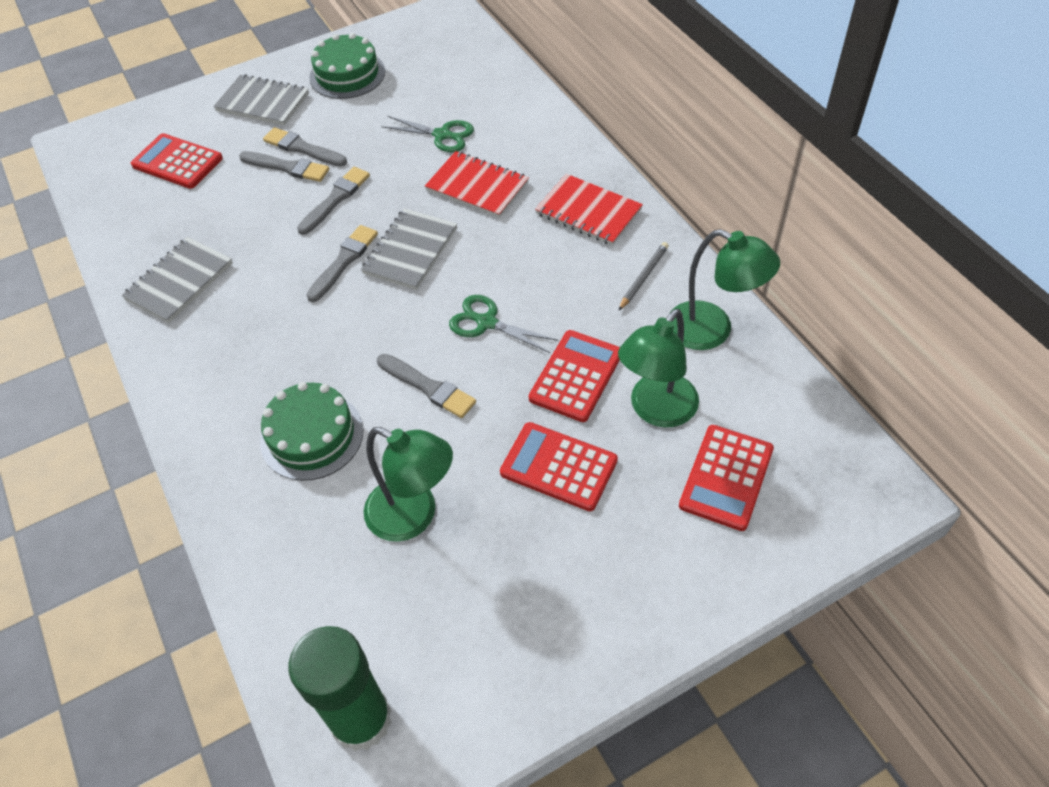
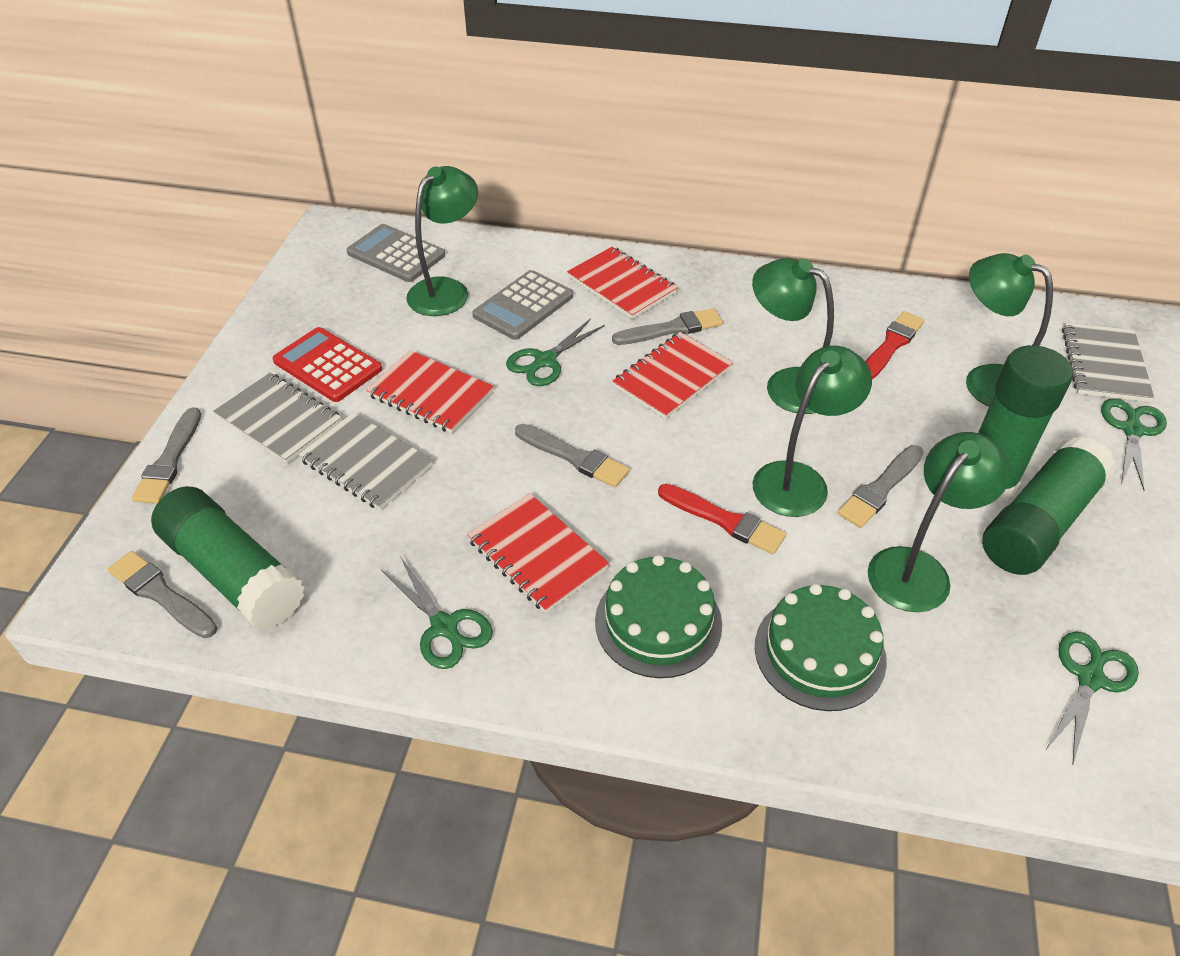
green glue stick: 1 -> 3
green lamp: 3 -> 5
green scissors: 2 -> 4
grey calculator: 0 -> 2
grey pencil: 1 -> 0
red brush: 0 -> 2
red calculator: 4 -> 1
red notebook: 2 -> 4

